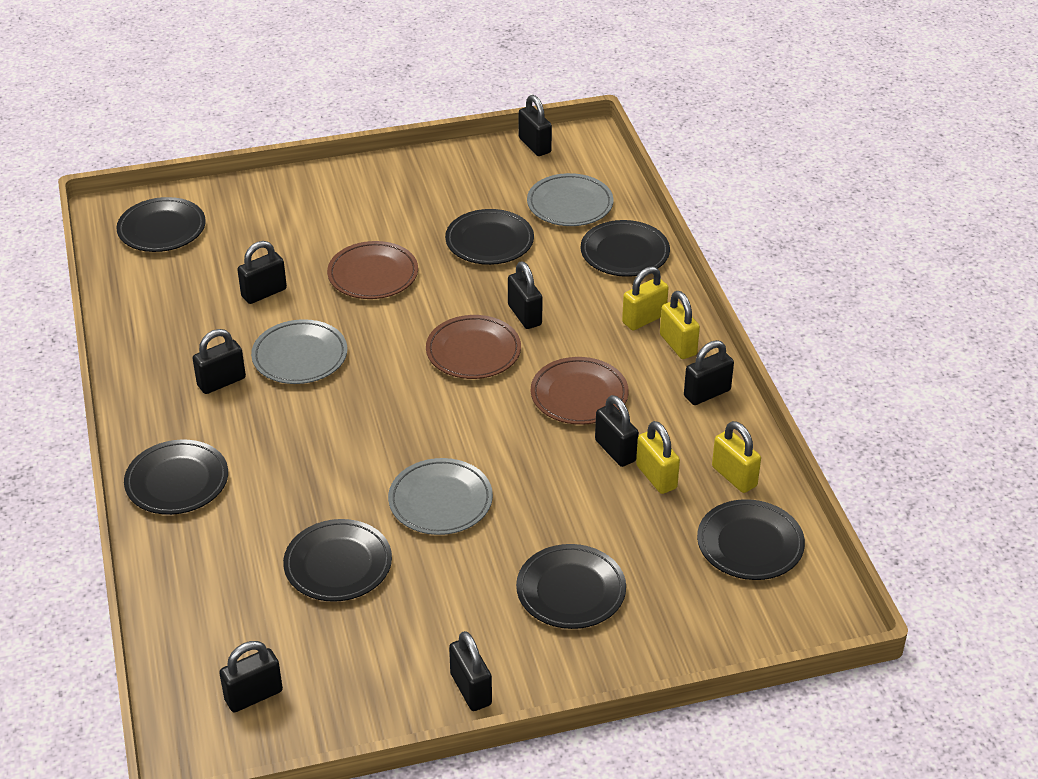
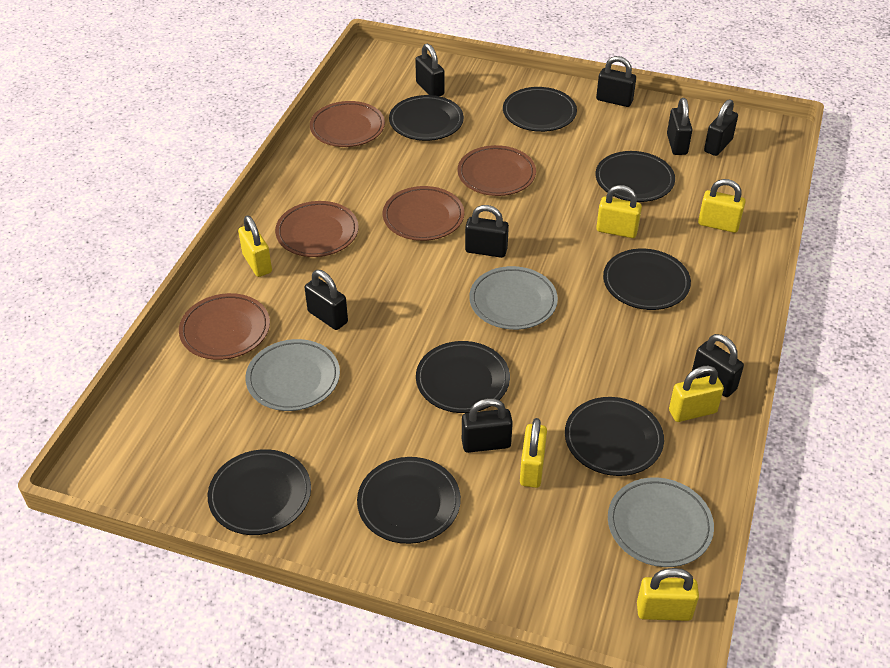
black plate: 7 -> 8
brown plate: 3 -> 5
yellow padlock: 4 -> 6

